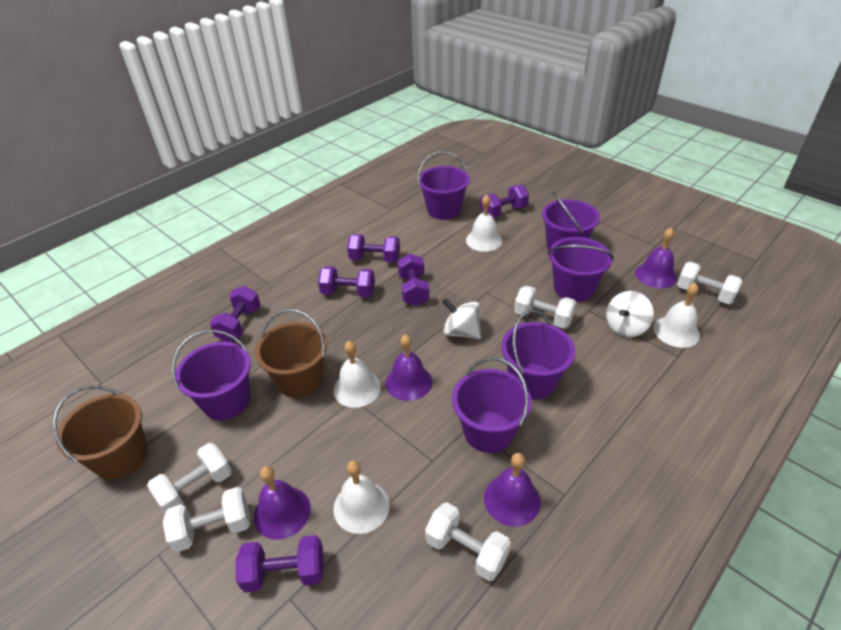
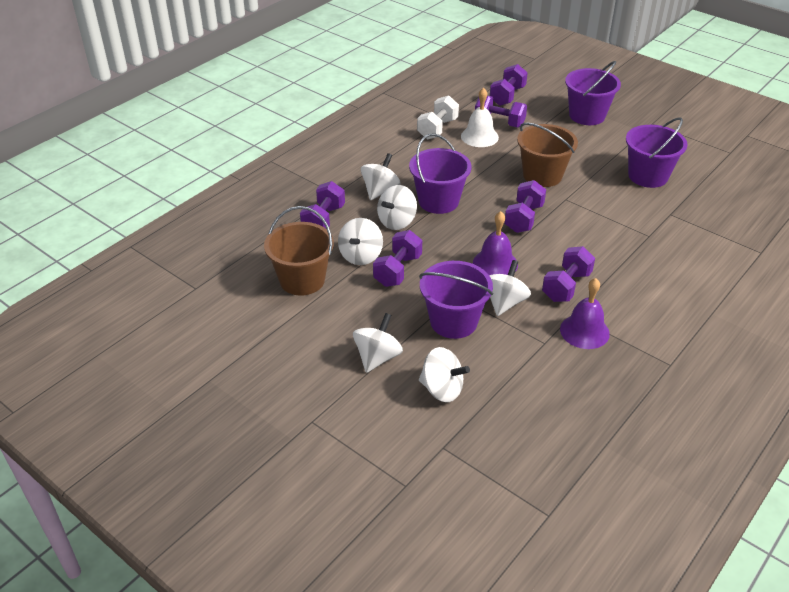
purple bell: 4 -> 2
purple bucket: 6 -> 4
white bell: 4 -> 1
white dumbbell: 5 -> 1
white spinning top: 2 -> 6

